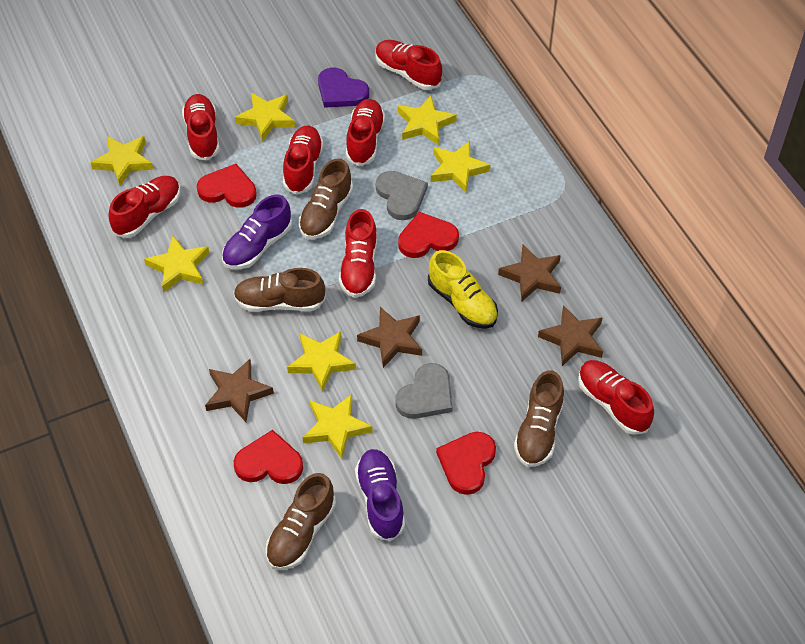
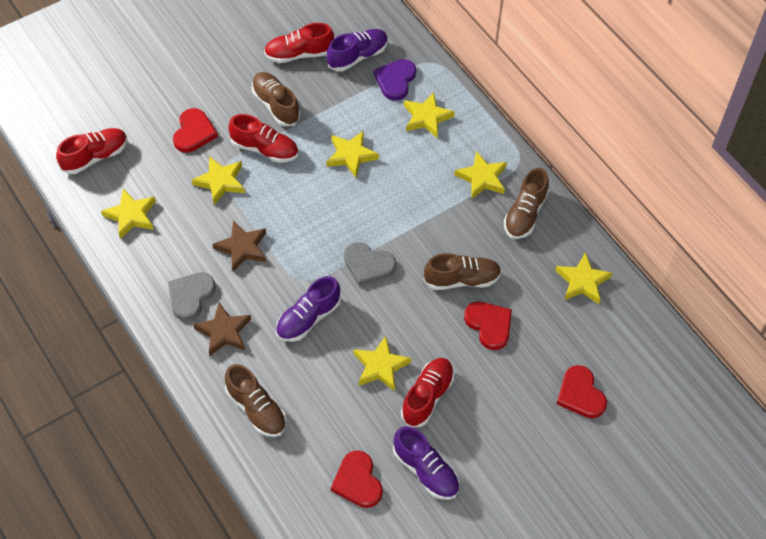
brown star: 4 -> 2
purple shoe: 2 -> 3
red shoe: 7 -> 4
yellow shoe: 1 -> 0

